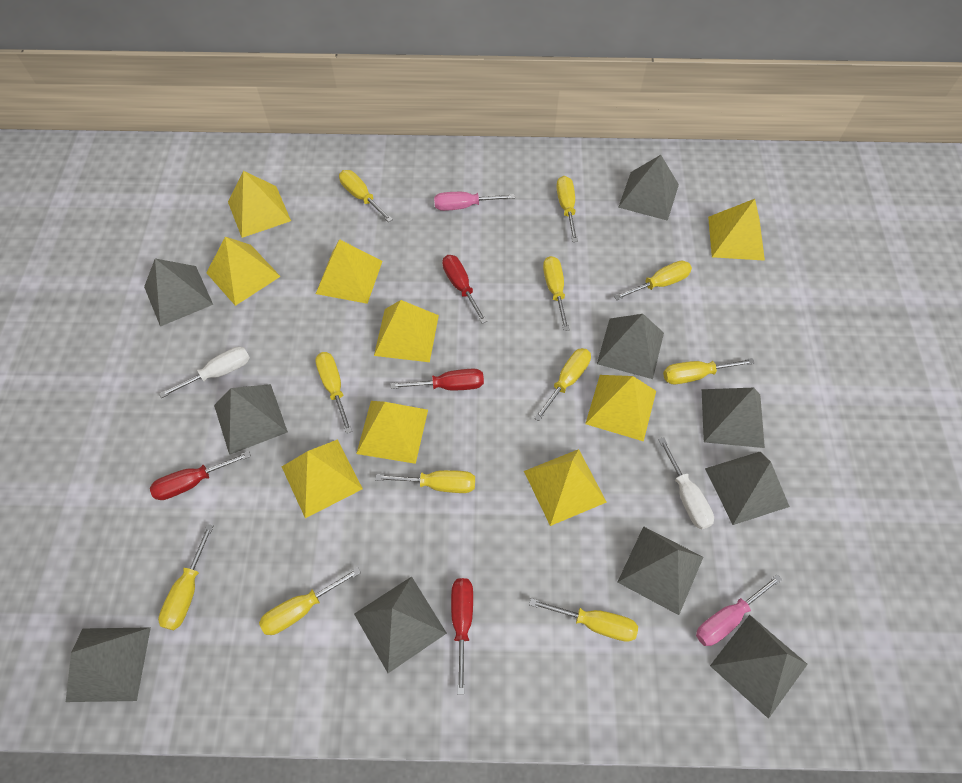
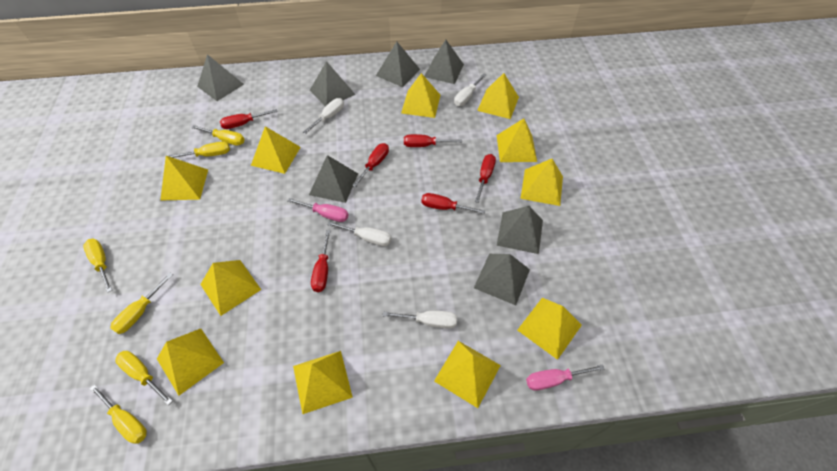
grey pyramid: 10 -> 7
red screwdriver: 4 -> 6
white screwdriver: 2 -> 4
yellow pyramid: 9 -> 11
yellow screwdriver: 11 -> 6

